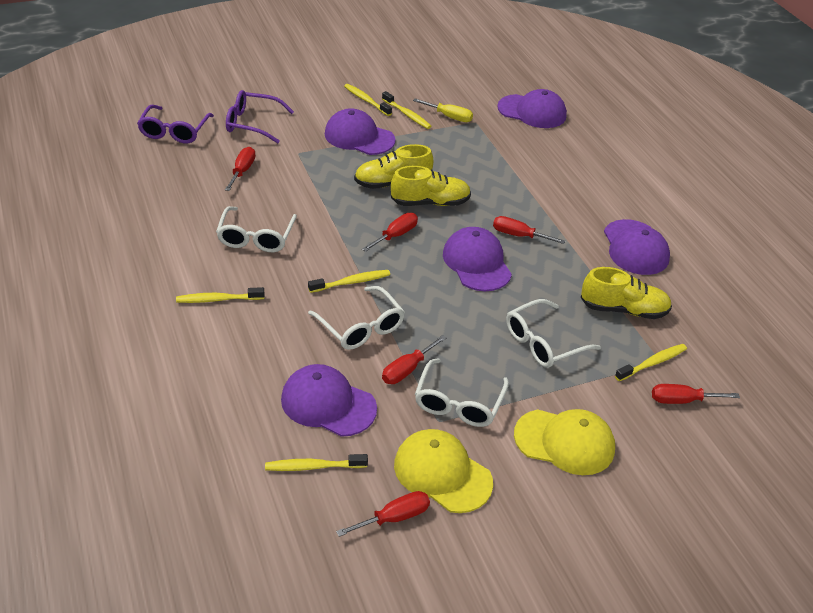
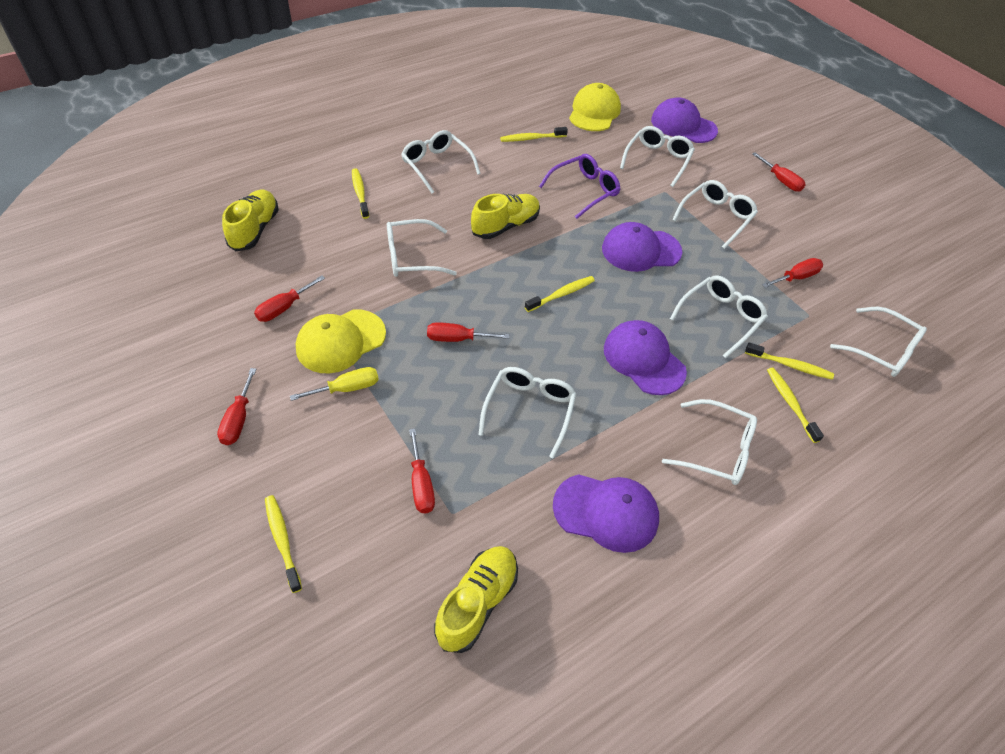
purple cap: 5 -> 4
purple glasses: 2 -> 1
white glasses: 4 -> 8

